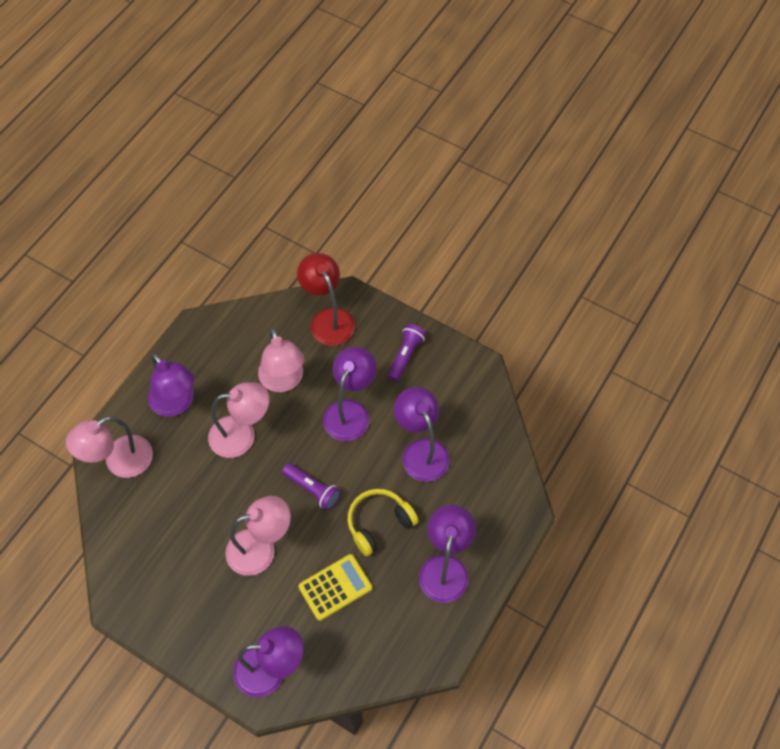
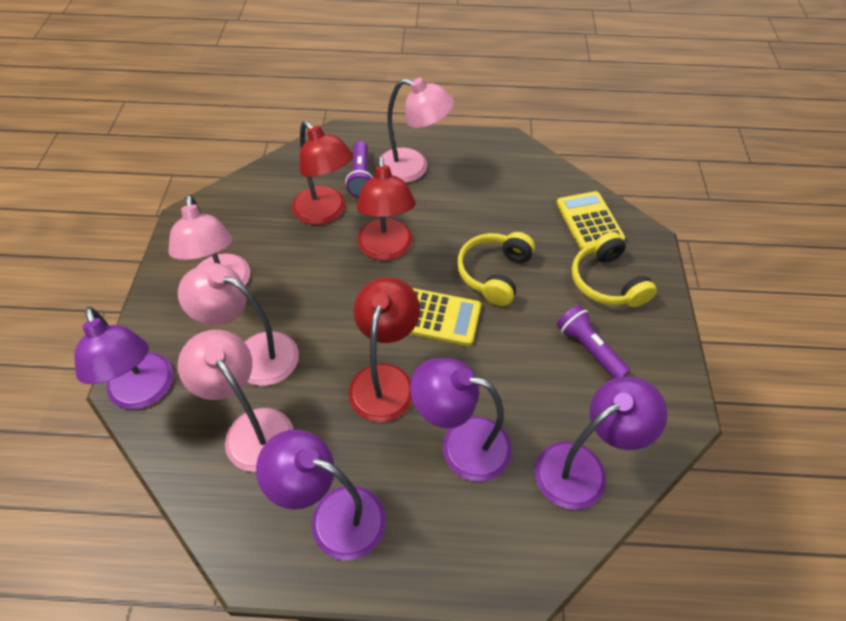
purple lamp: 5 -> 4
red lamp: 1 -> 3
yellow calculator: 1 -> 2
yellow headphones: 1 -> 2

